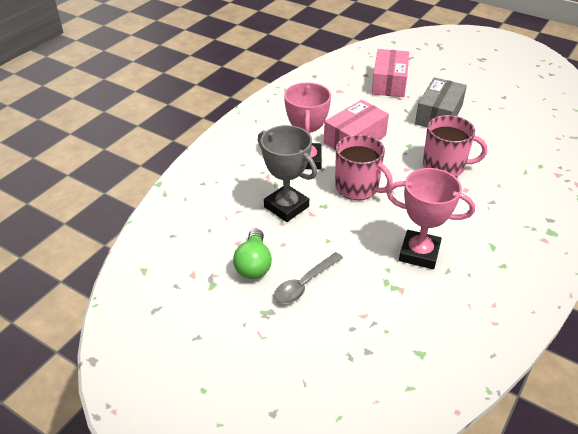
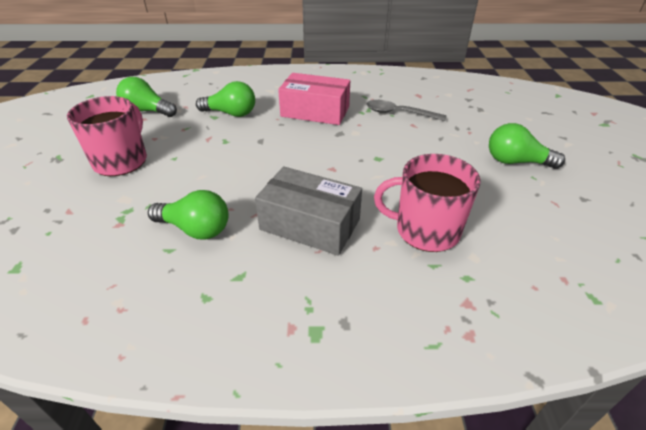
green light bulb: 1 -> 4
grey trophy: 1 -> 0
pink box: 2 -> 1
pink trophy: 2 -> 0

